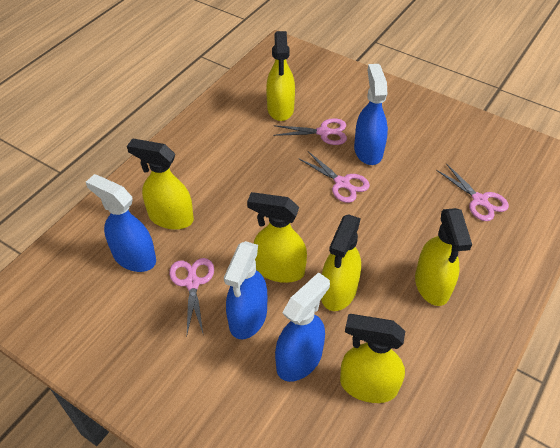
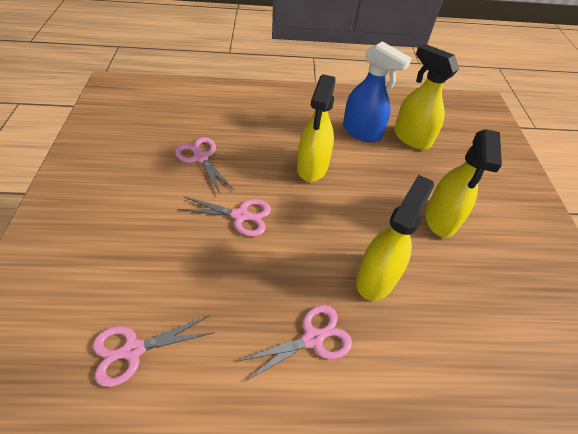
blue spray bottle: 4 -> 1
yellow spray bottle: 6 -> 4

